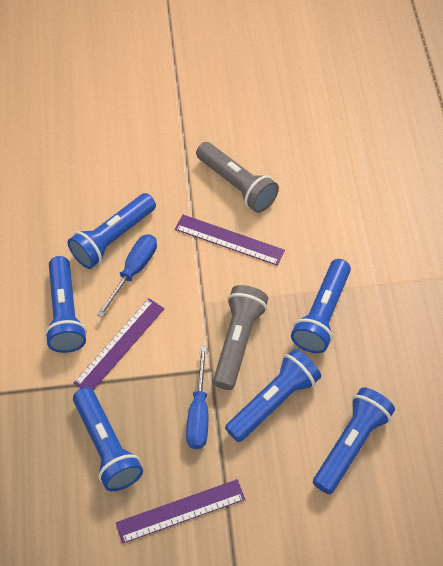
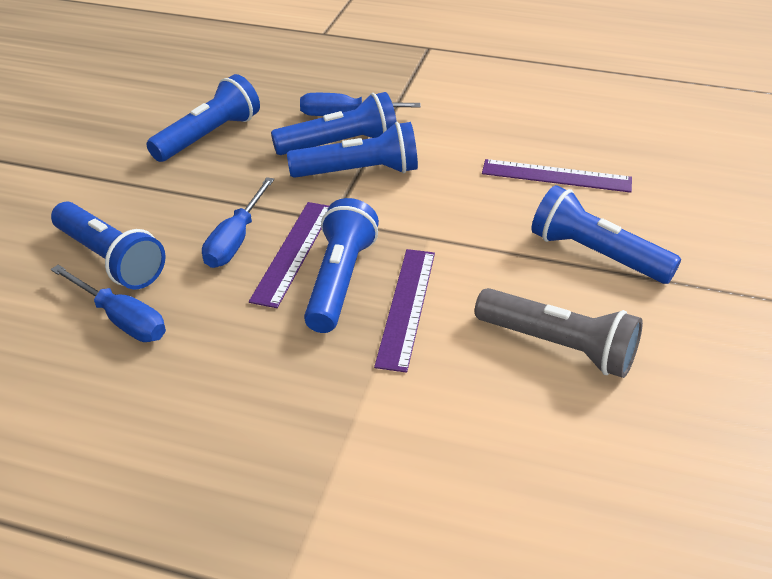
blue screwdriver: 2 -> 3
grey flashlight: 2 -> 1

